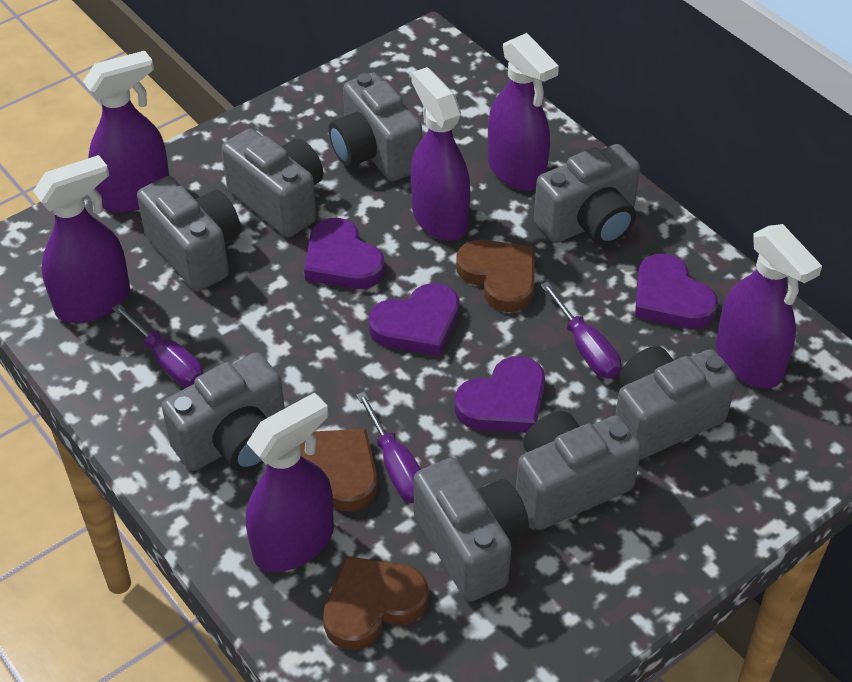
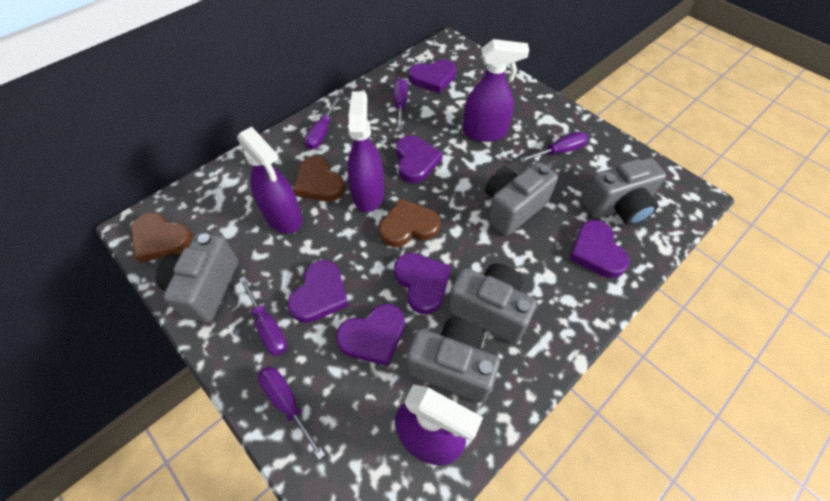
grey camera: 8 -> 5
purple heart: 4 -> 6
purple screwdriver: 3 -> 5
purple spray bottle: 6 -> 4

